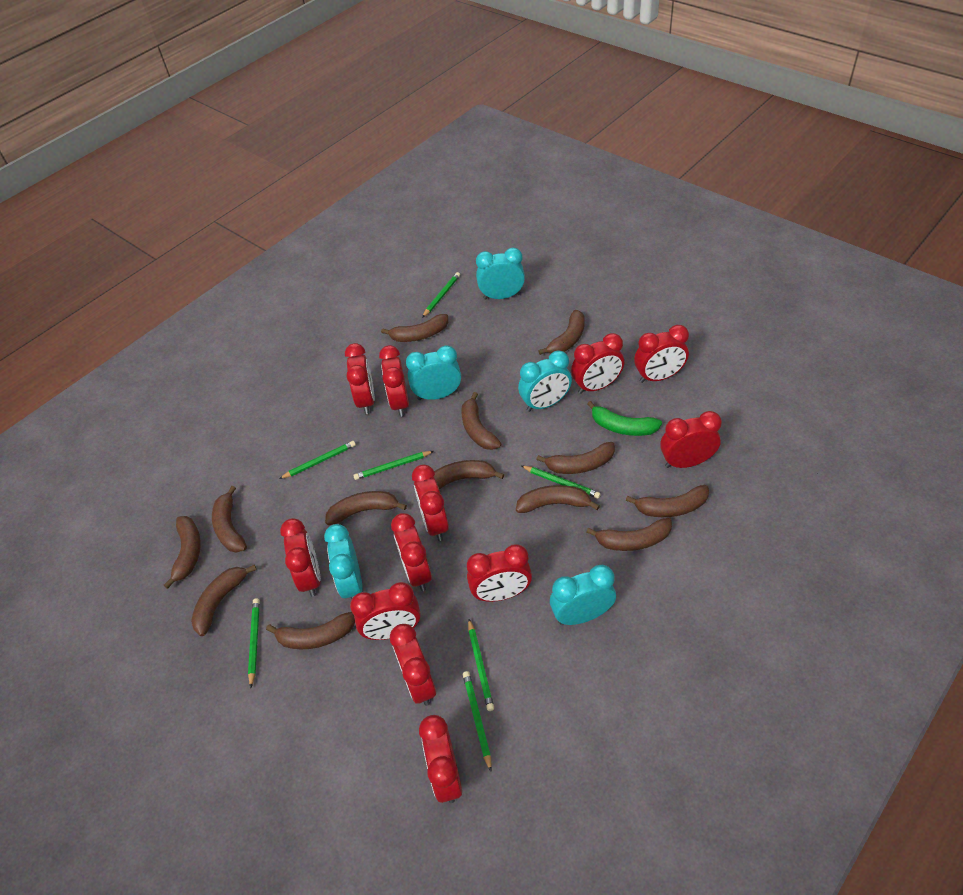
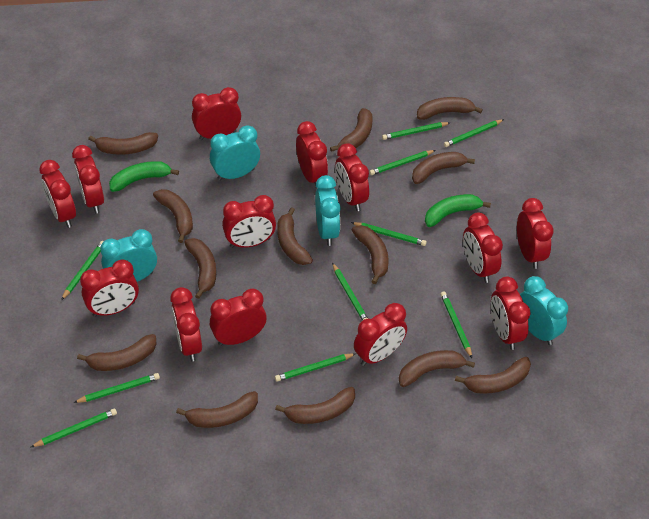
green banana: 1 -> 2
green pencil: 7 -> 10
red clock: 12 -> 13
turquoise clock: 5 -> 4

